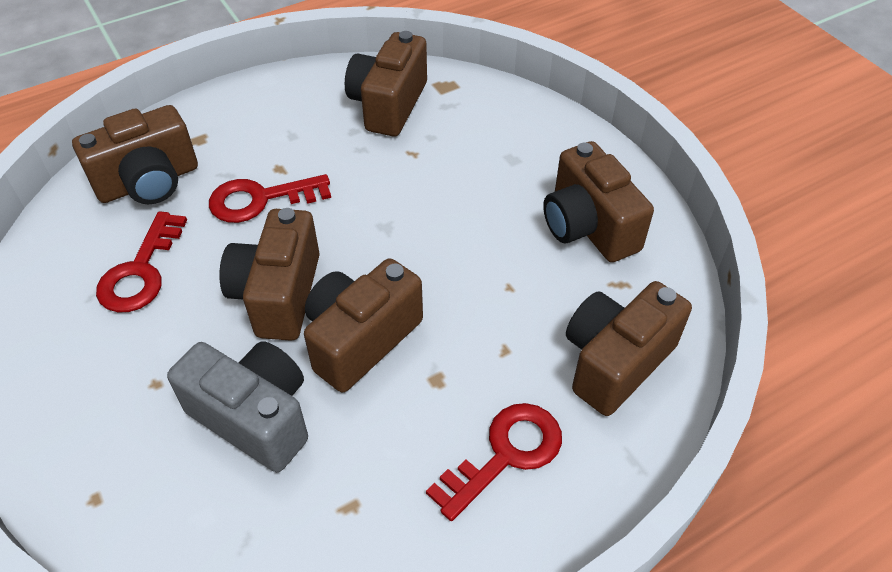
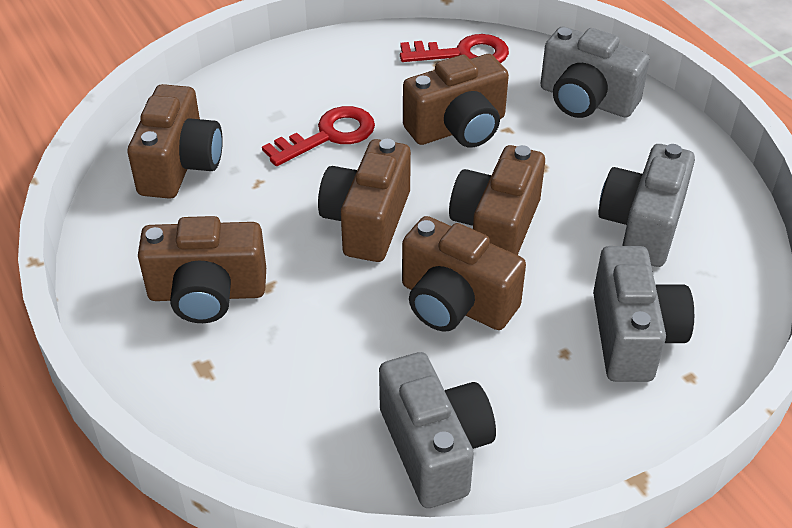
grey camera: 1 -> 4
red key: 3 -> 2

